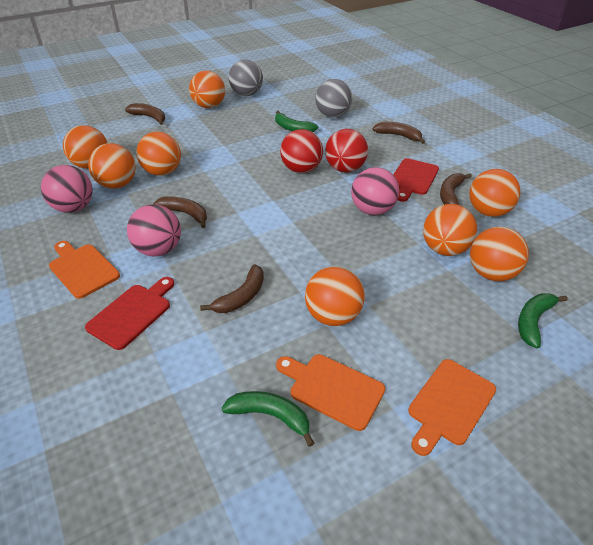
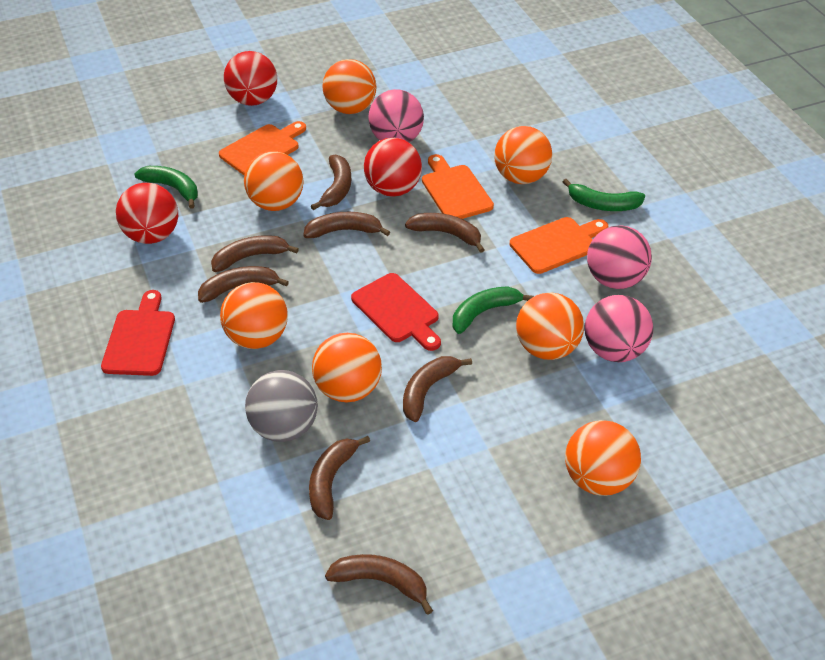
brown banana: 5 -> 8
grey ball: 2 -> 1
orange ball: 8 -> 7
red ball: 2 -> 3

